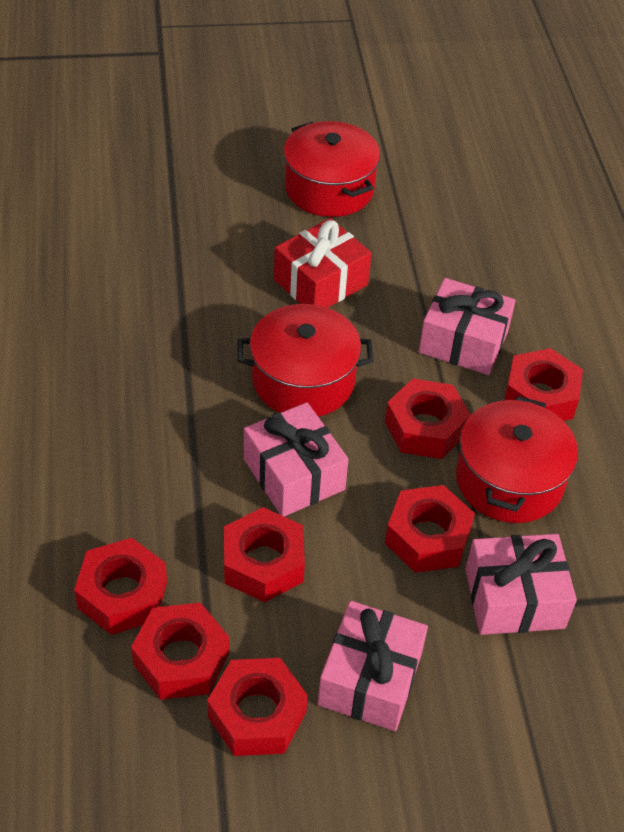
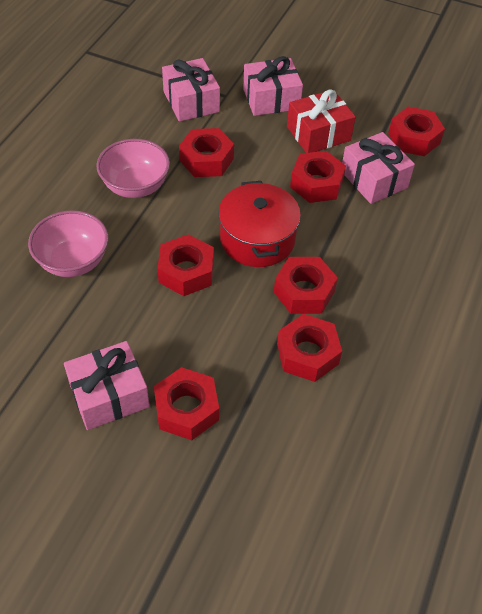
pink bowl: 0 -> 2
red pot: 3 -> 1

